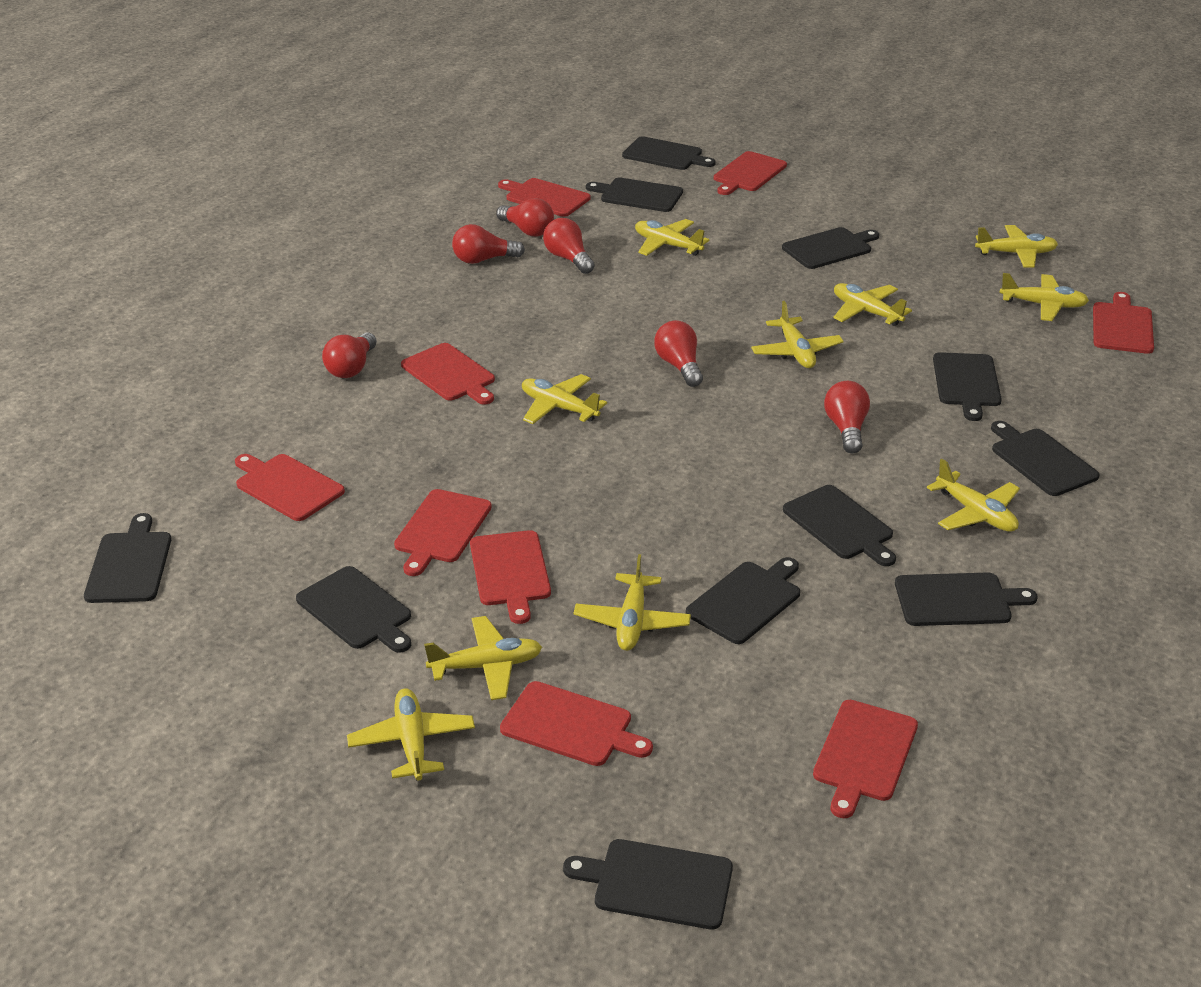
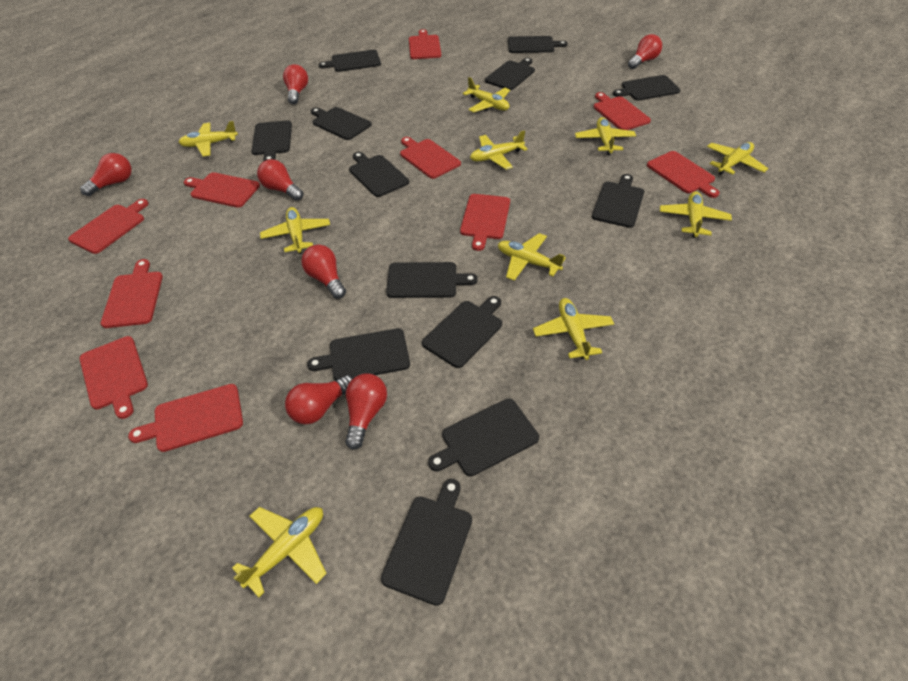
black cutting board: 11 -> 13
red cutting board: 9 -> 10
red light bulb: 6 -> 7

